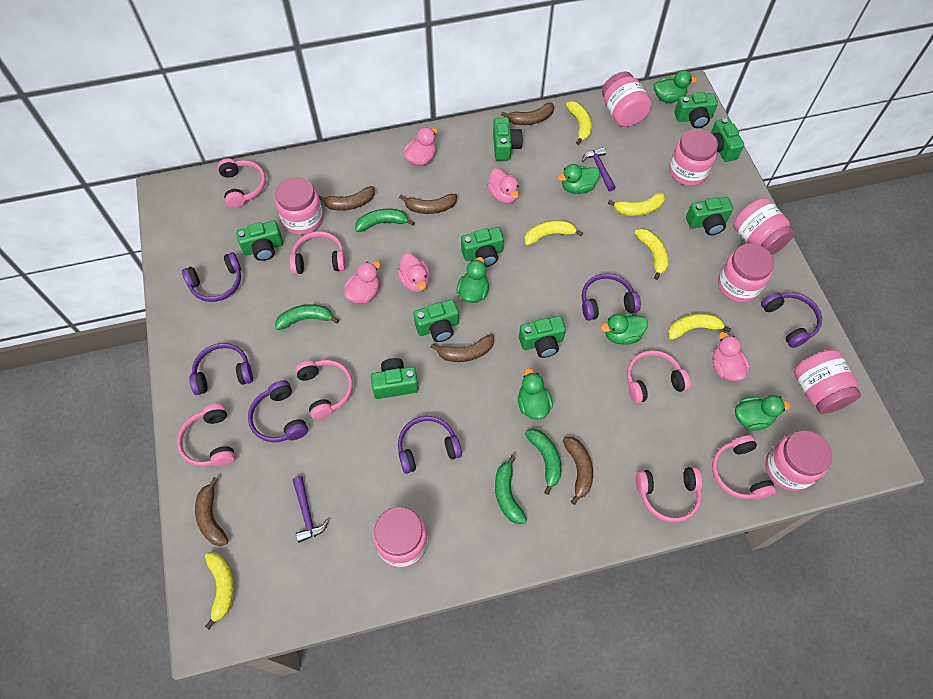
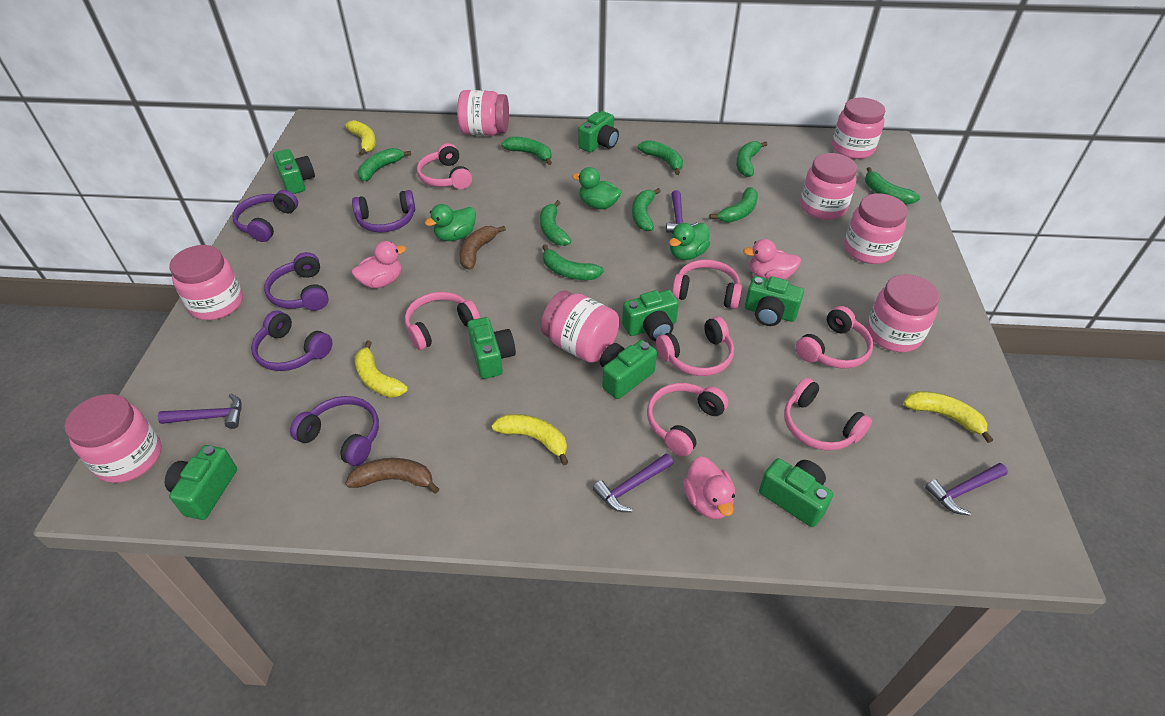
brown banana: 6 -> 2
green banana: 4 -> 9
green camera: 9 -> 8
green duck: 6 -> 3
pink duck: 5 -> 3
purple hammer: 2 -> 4
purple headphones: 6 -> 5
yellow banana: 6 -> 4

